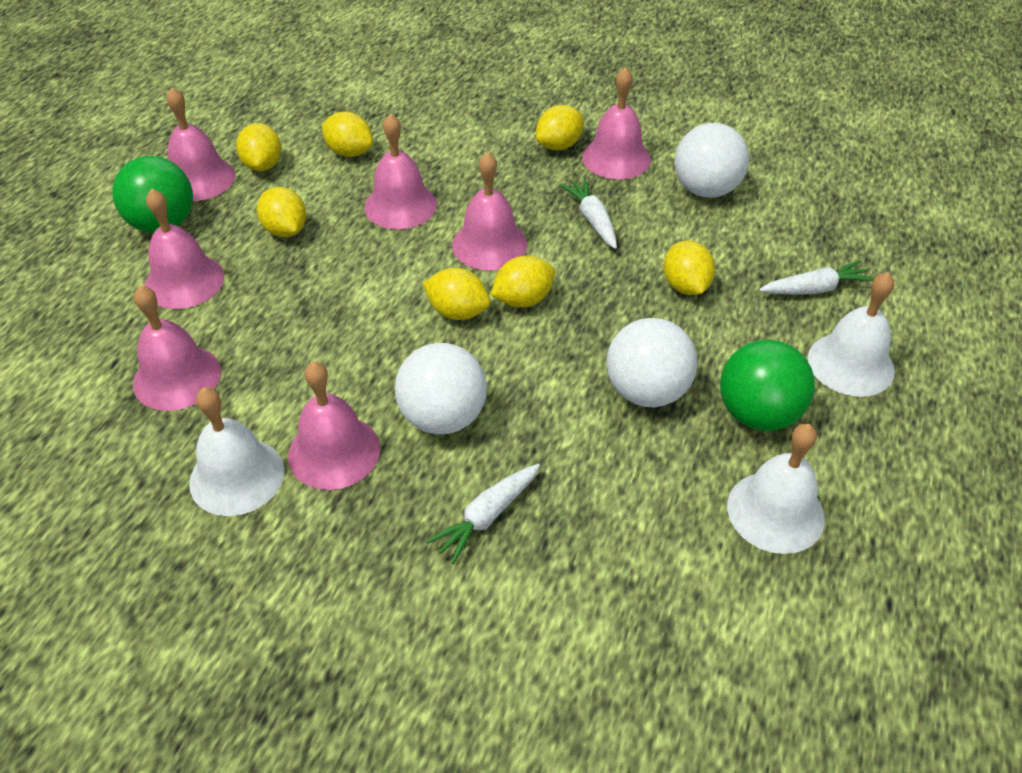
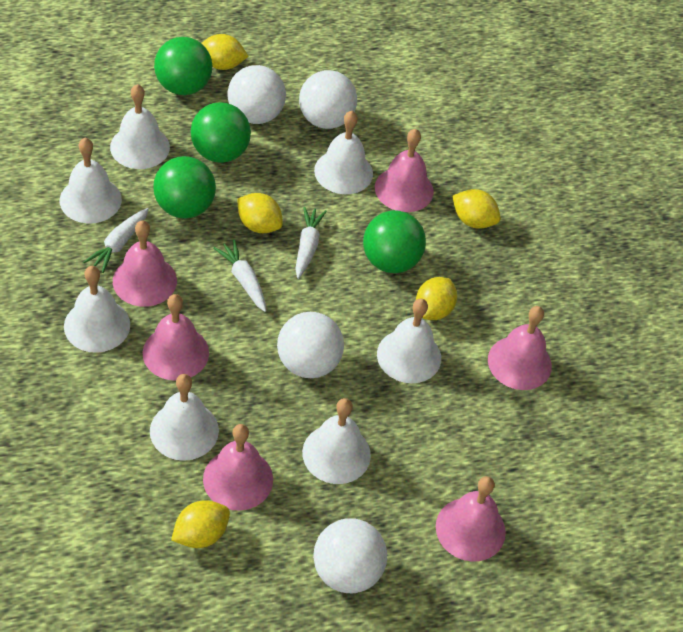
green ball: 2 -> 4
pink bell: 7 -> 6
white ball: 3 -> 4
white bell: 3 -> 7
yellow lemon: 7 -> 5

